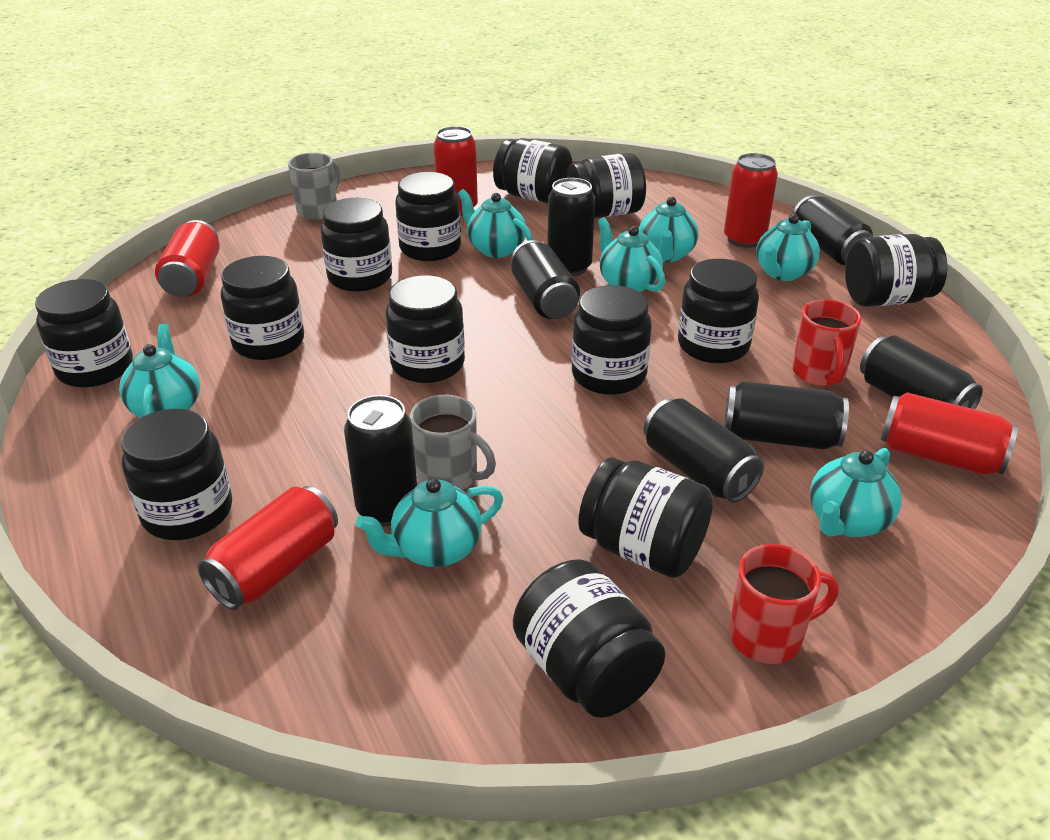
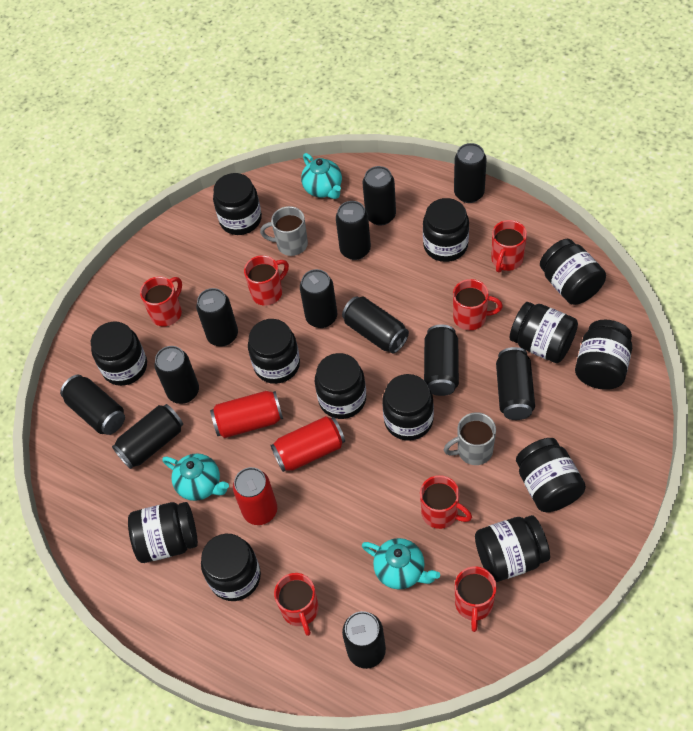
black can: 7 -> 12
red can: 5 -> 3
red mug: 2 -> 7
turquoise teapot: 7 -> 3

